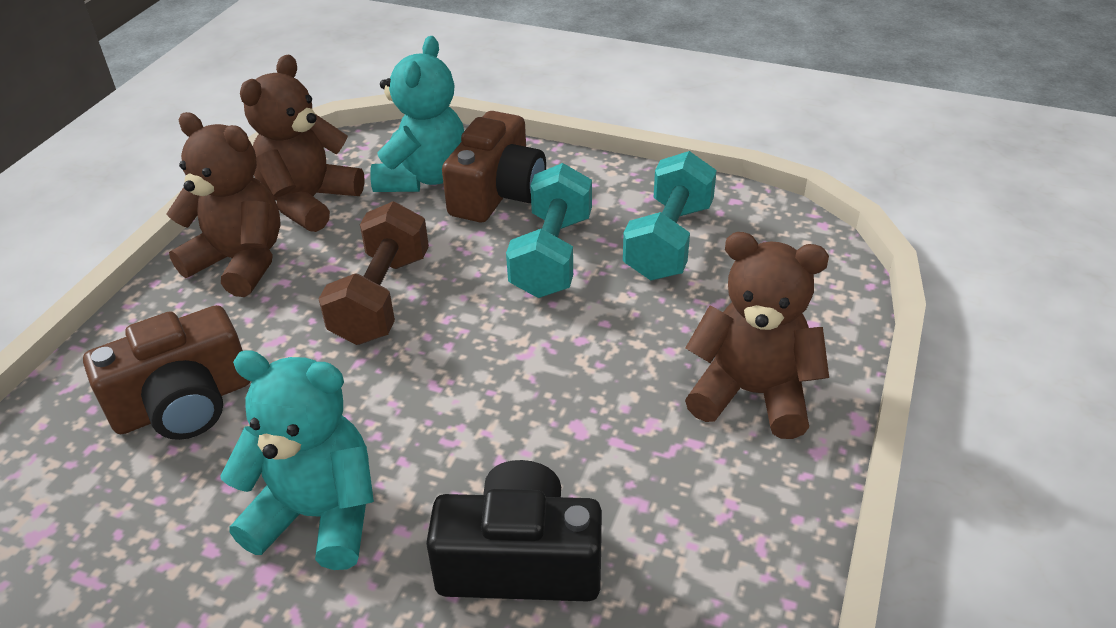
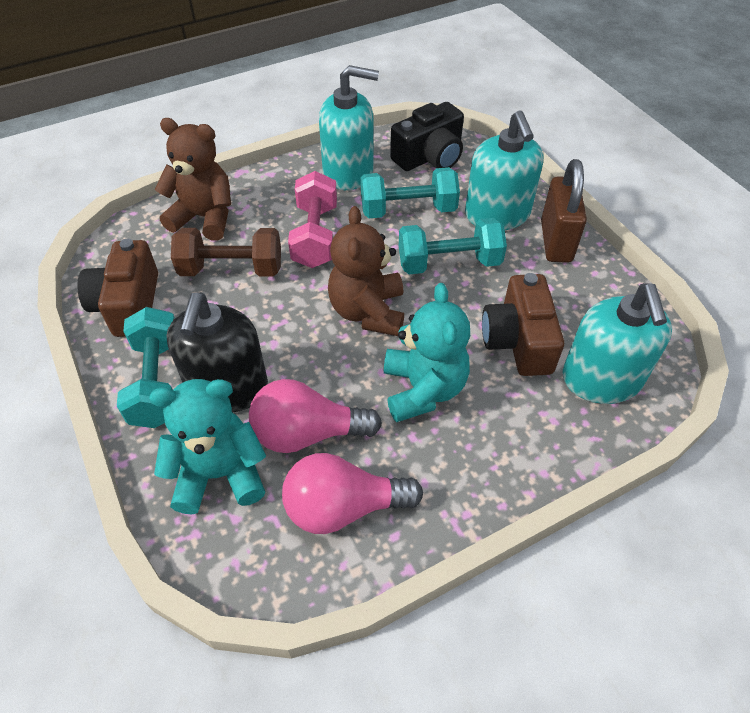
black soap dispenser: 0 -> 1
brown padlock: 0 -> 1
brown teddy bear: 3 -> 2
pink dumbbell: 0 -> 1
pink light bulb: 0 -> 2
turquoise dumbbell: 2 -> 3
turquoise soap dispenser: 0 -> 3

